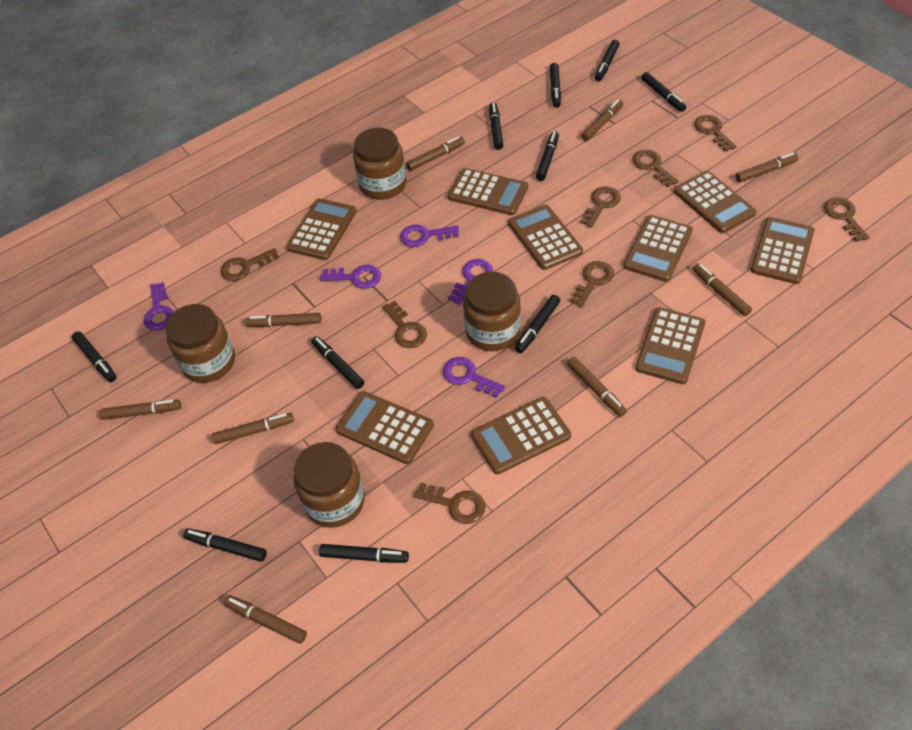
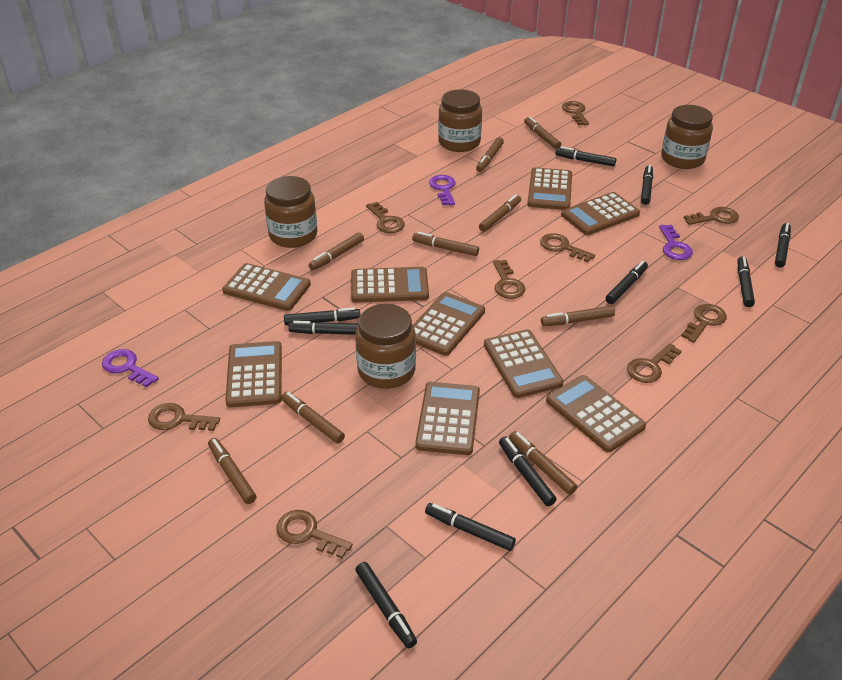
brown key: 8 -> 9
purple key: 5 -> 3

